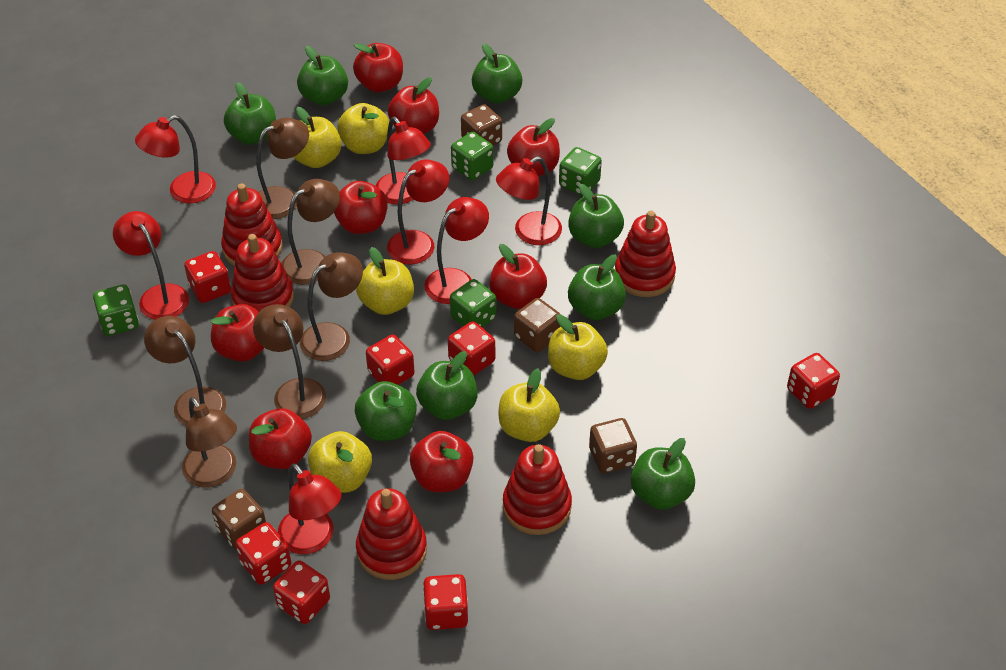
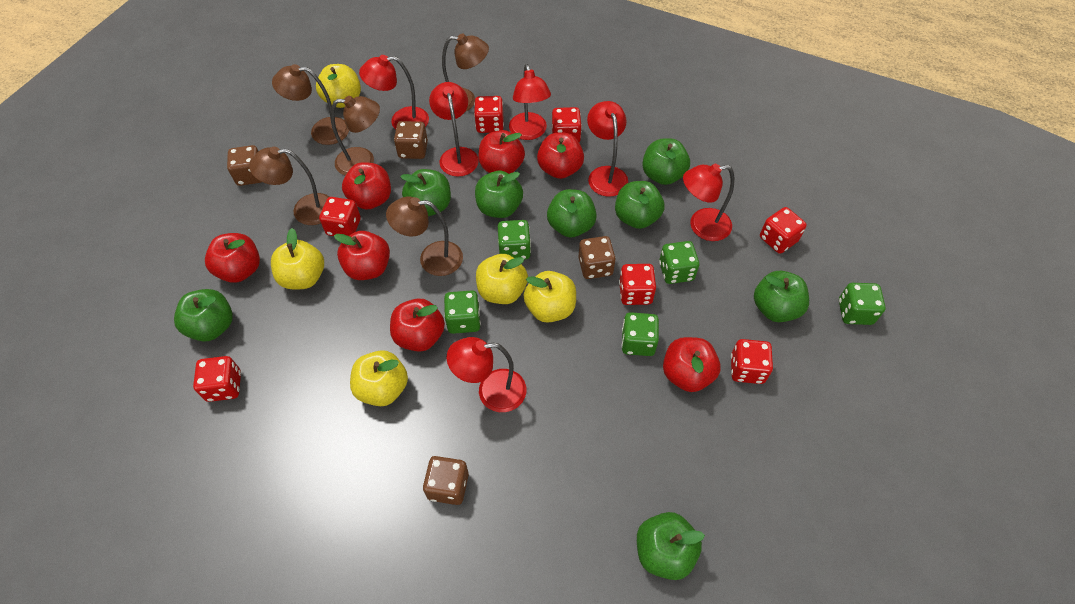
brown lamp: 6 -> 5
green dice: 4 -> 5
red apple: 8 -> 7
red lamp: 7 -> 6
red stacking toy: 5 -> 0
yellow apple: 6 -> 5

